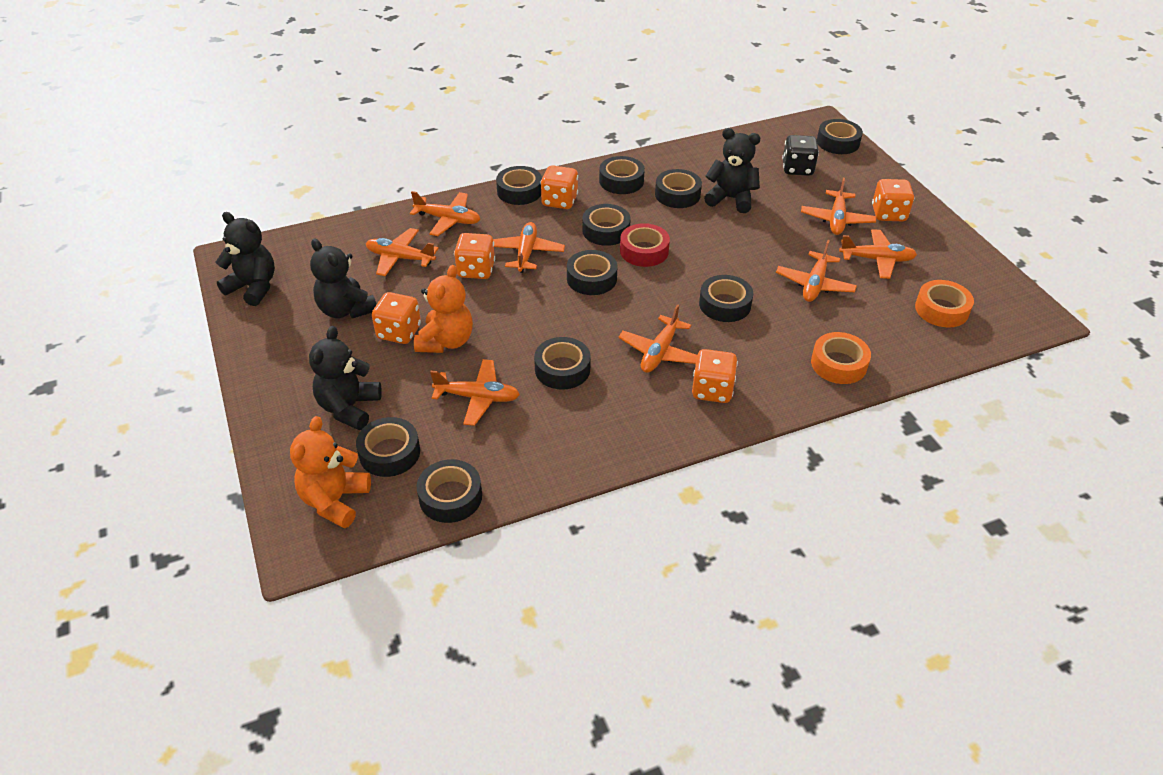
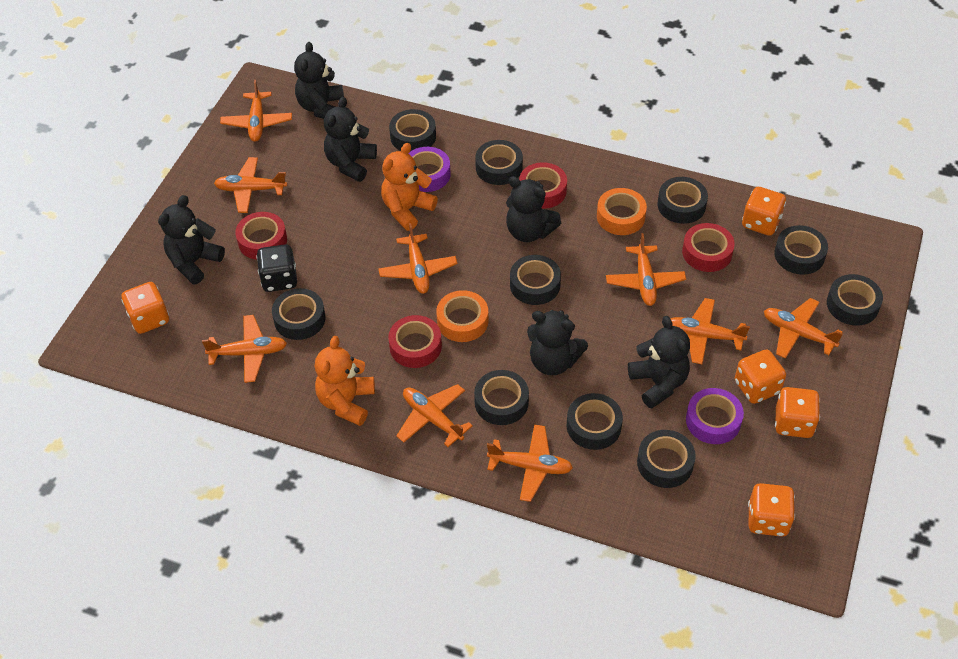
black teddy bear: 4 -> 6
orange plane: 8 -> 9
purple tape: 0 -> 2
red tape: 1 -> 4

